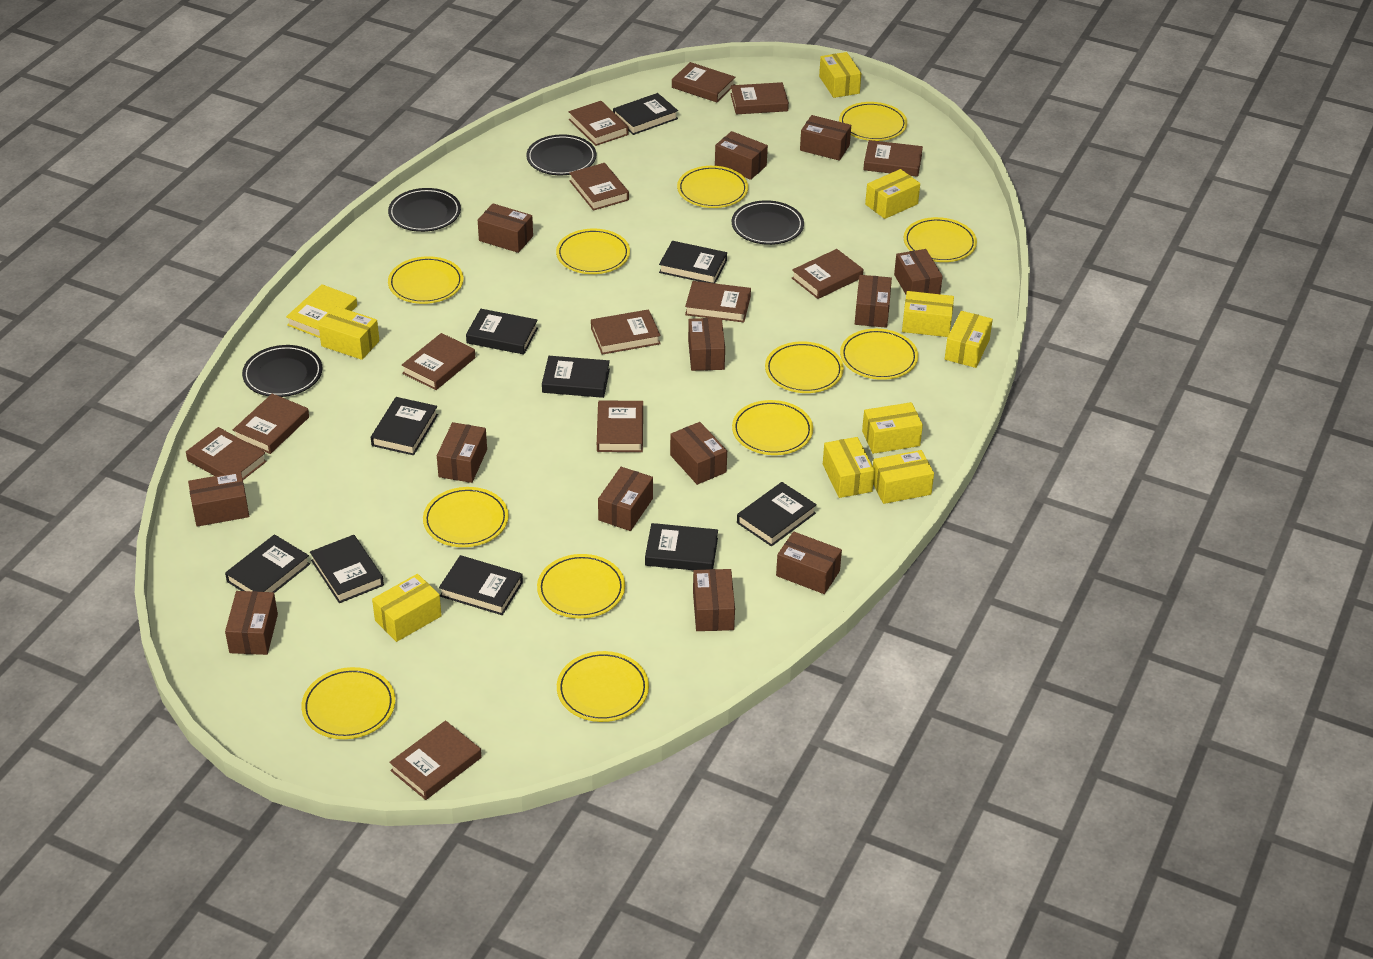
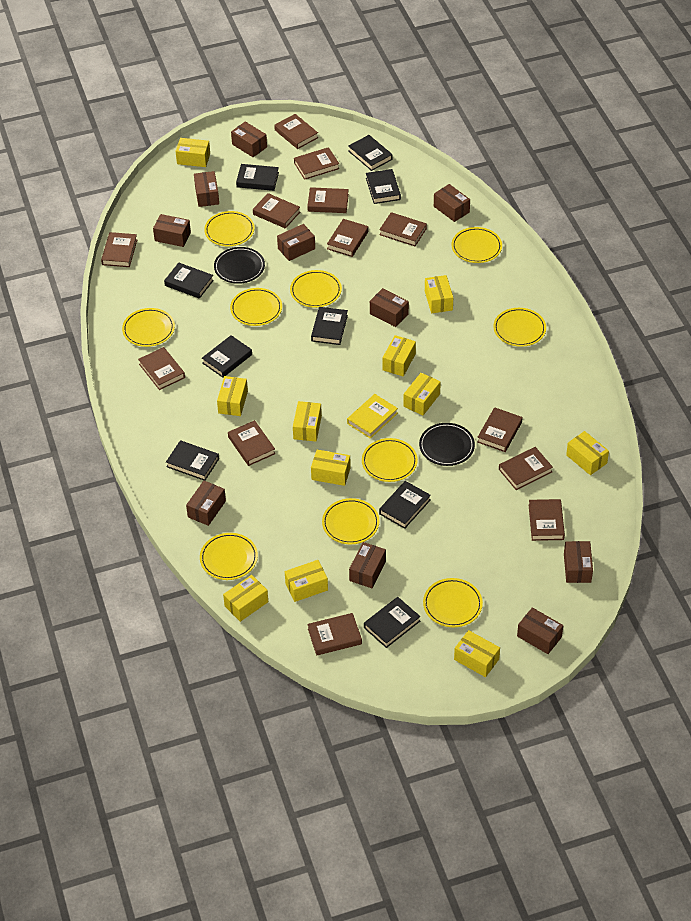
black book: 10 -> 9
black plate: 4 -> 2
brown box: 13 -> 10
yellow box: 9 -> 11
yellow plate: 12 -> 10

